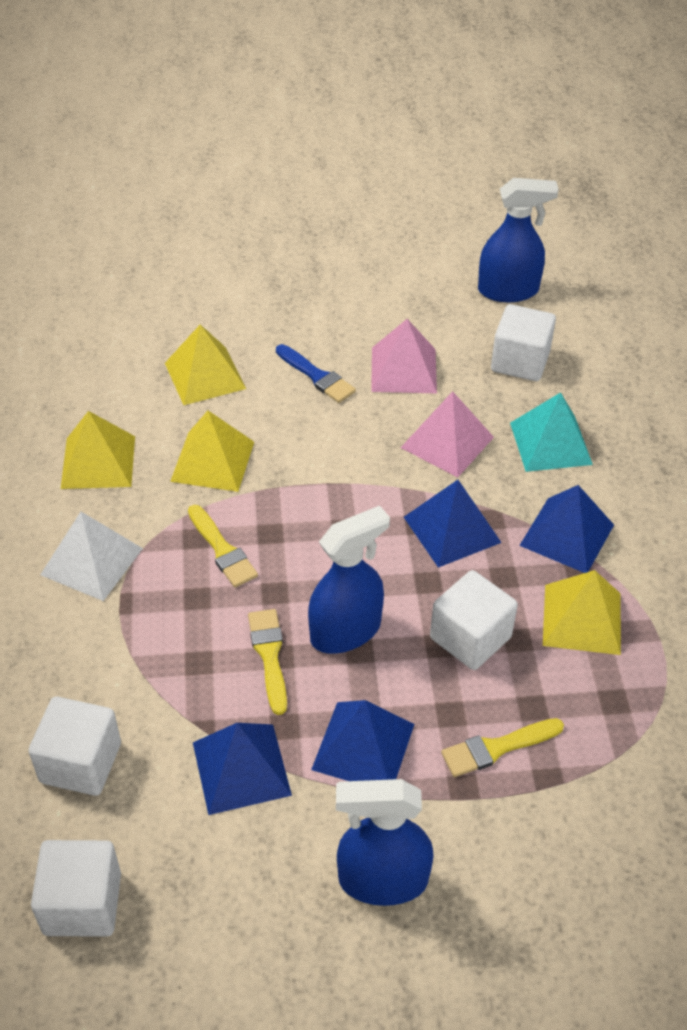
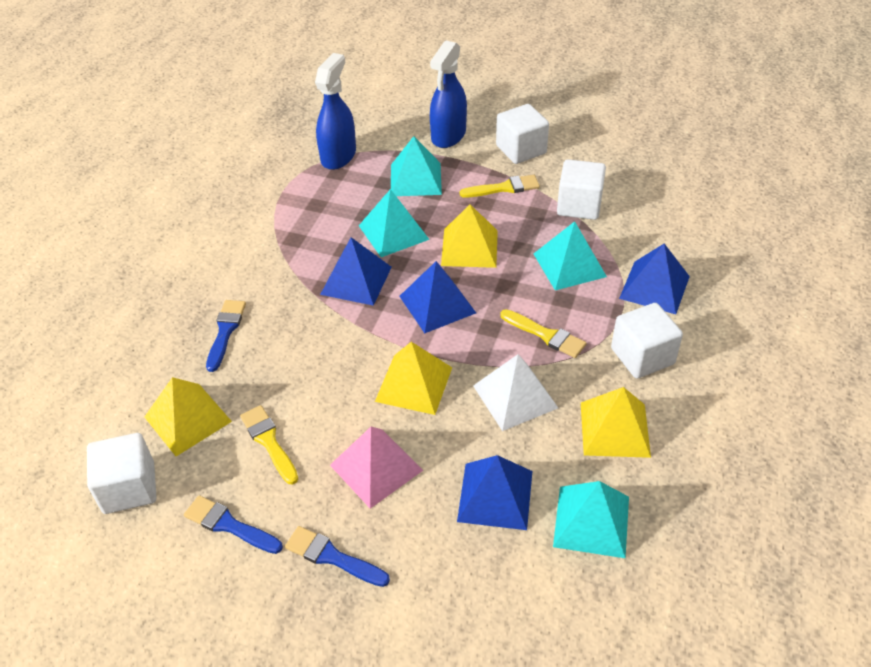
blue brush: 1 -> 3
blue spray bottle: 3 -> 2
pink pyramid: 2 -> 1
turquoise pyramid: 1 -> 4

